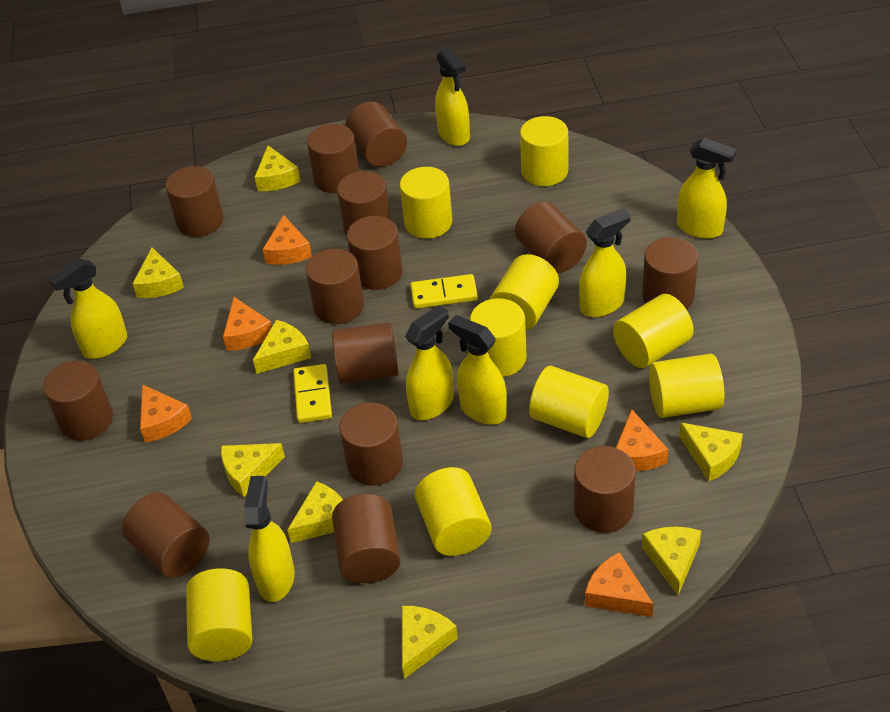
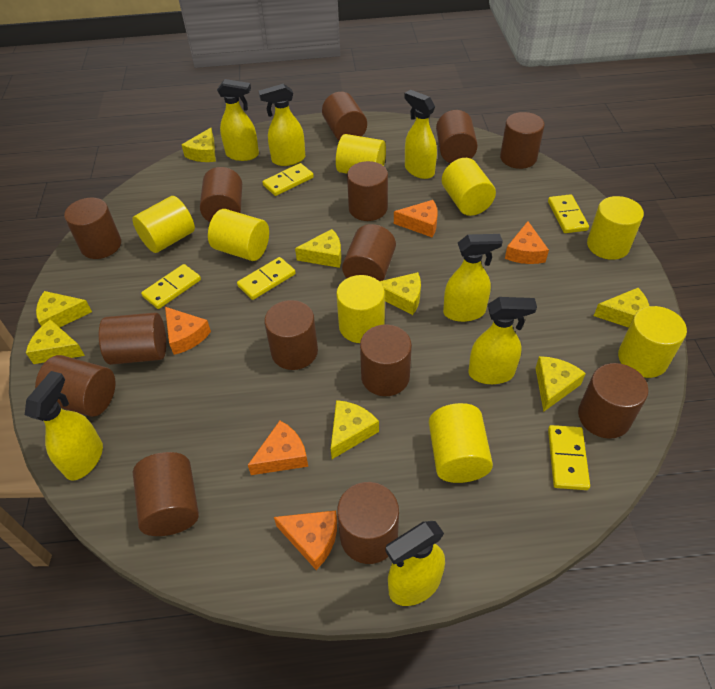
yellow cylinder: 9 -> 8
yellow domino: 2 -> 5

